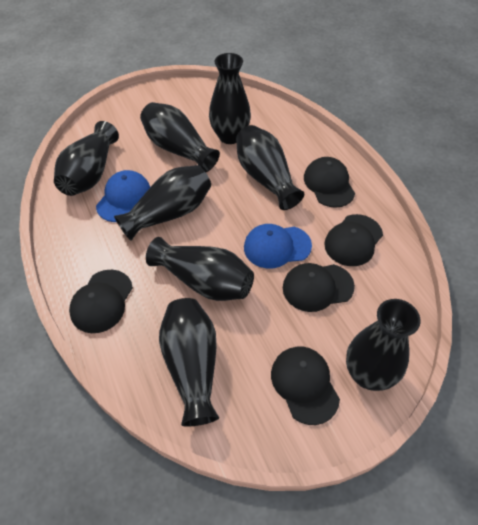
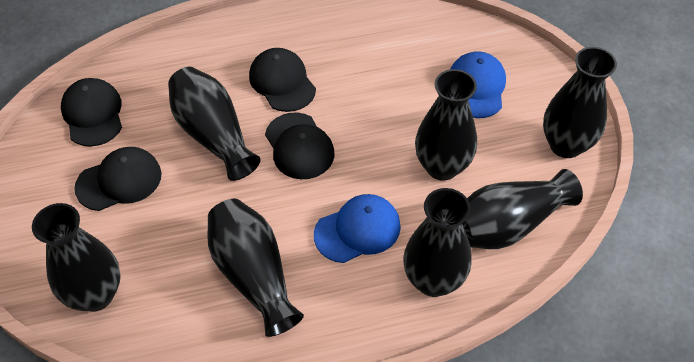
black cap: 5 -> 4
black vase: 8 -> 7

